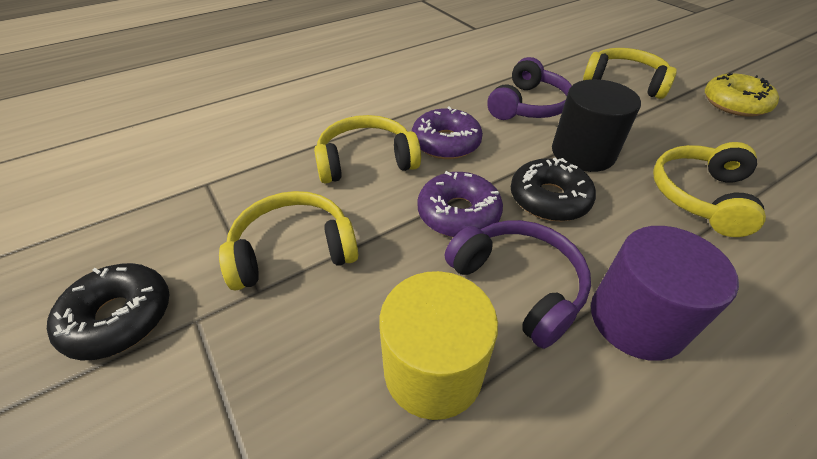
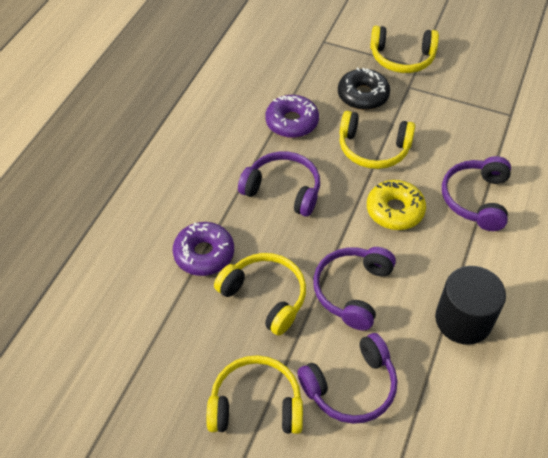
black donut: 2 -> 1
purple cylinder: 1 -> 0
purple headphones: 2 -> 4
yellow cylinder: 1 -> 0

